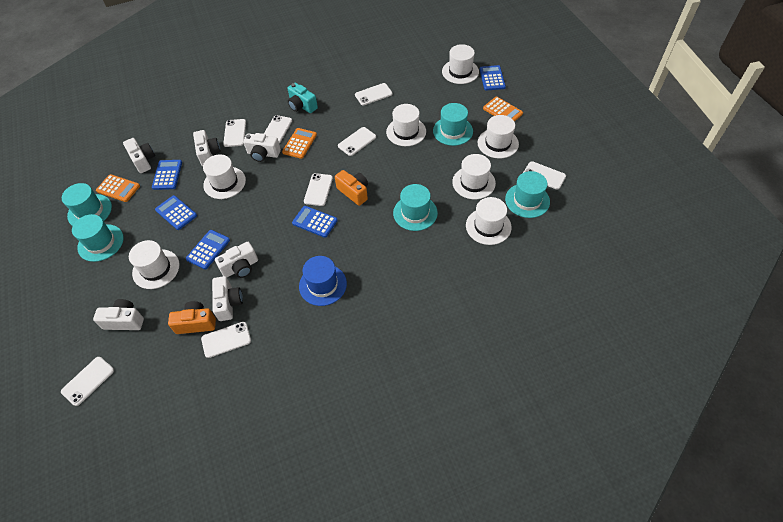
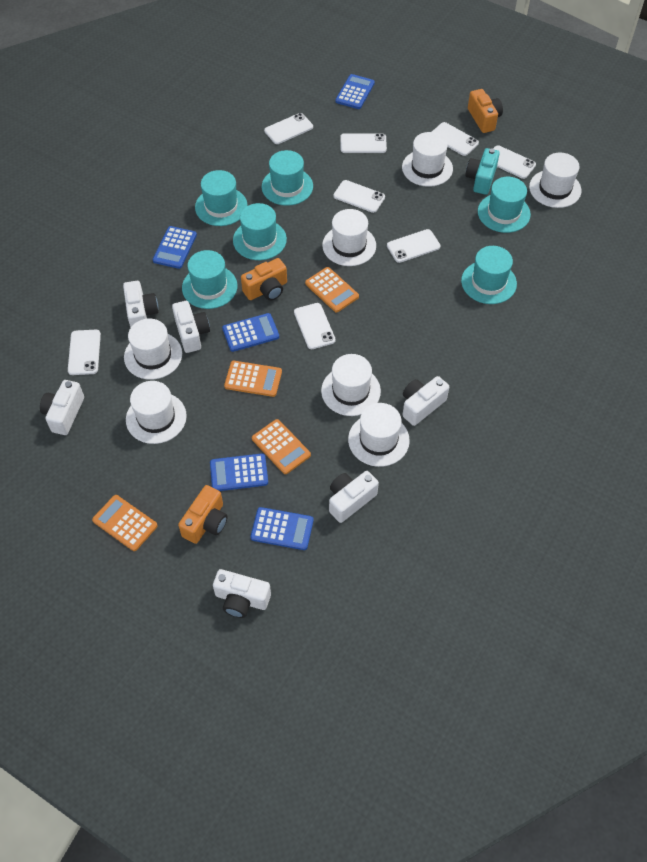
blue hat: 1 -> 0
orange calculator: 3 -> 4
orange camera: 2 -> 3
turquoise hat: 5 -> 6

